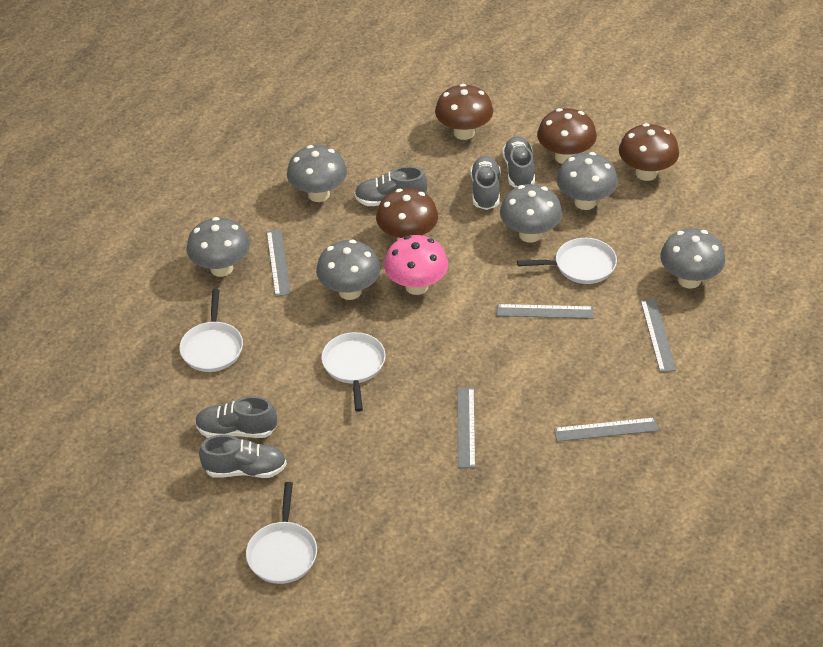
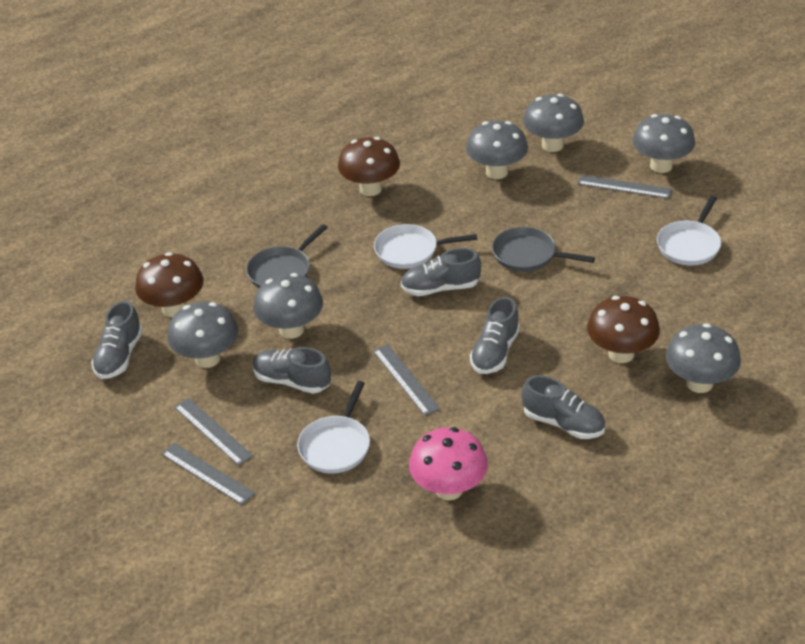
brown mushroom: 4 -> 3
grey pan: 0 -> 2
grey ruler: 5 -> 4
white pan: 4 -> 3

